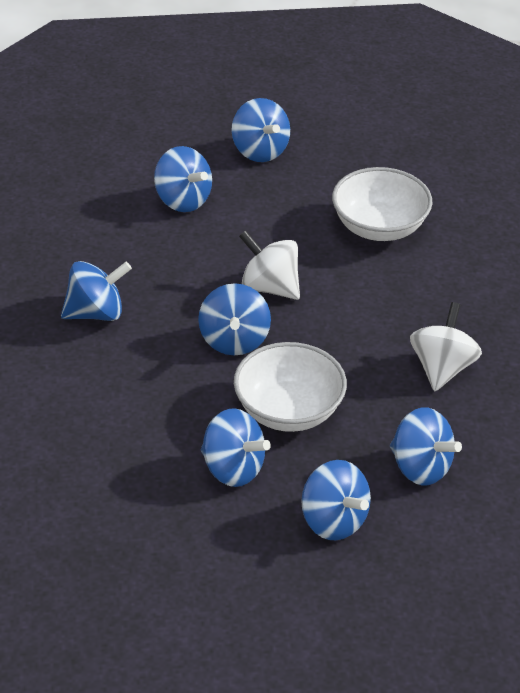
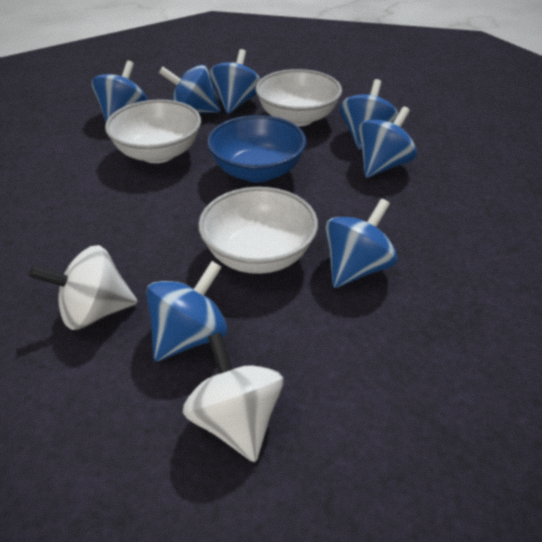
blue bowl: 0 -> 1
white bowl: 2 -> 3

